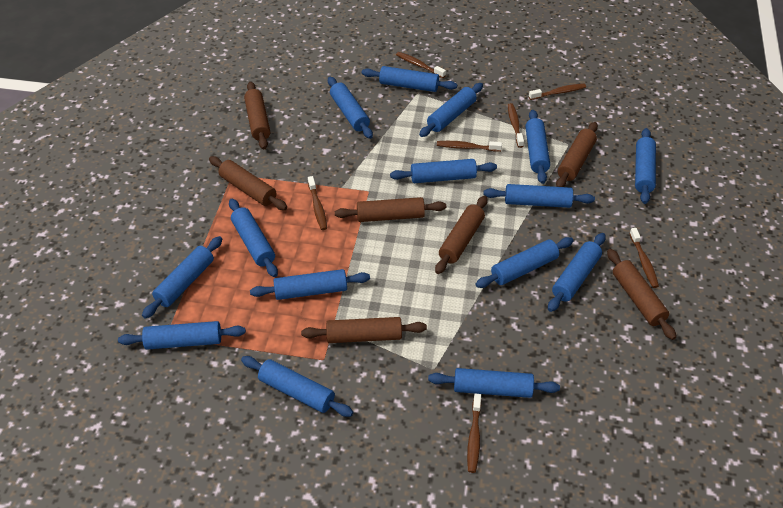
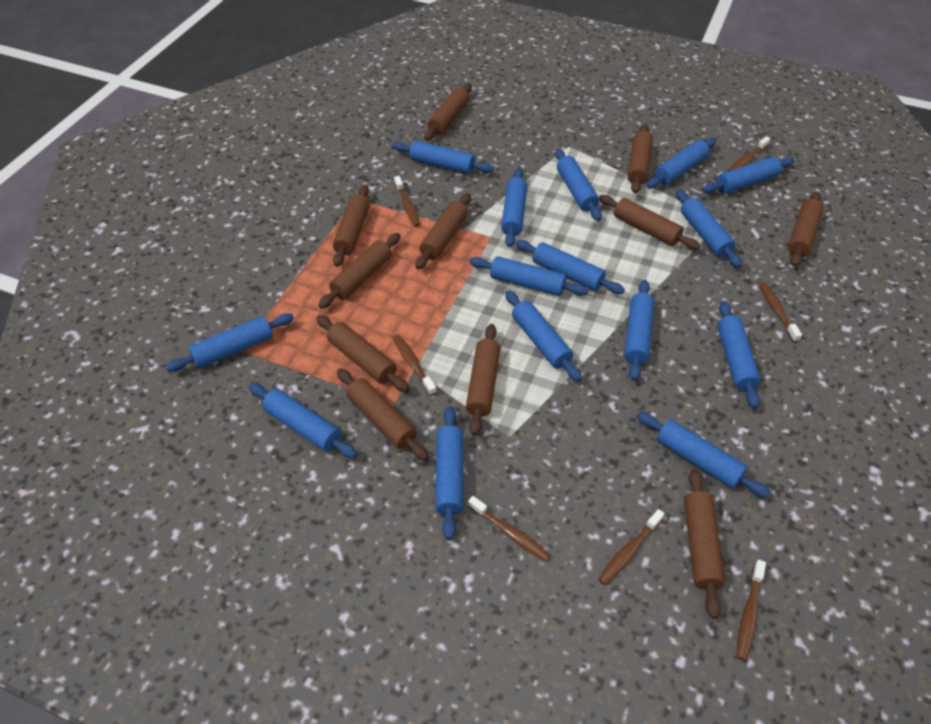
brown rolling pin: 7 -> 11

